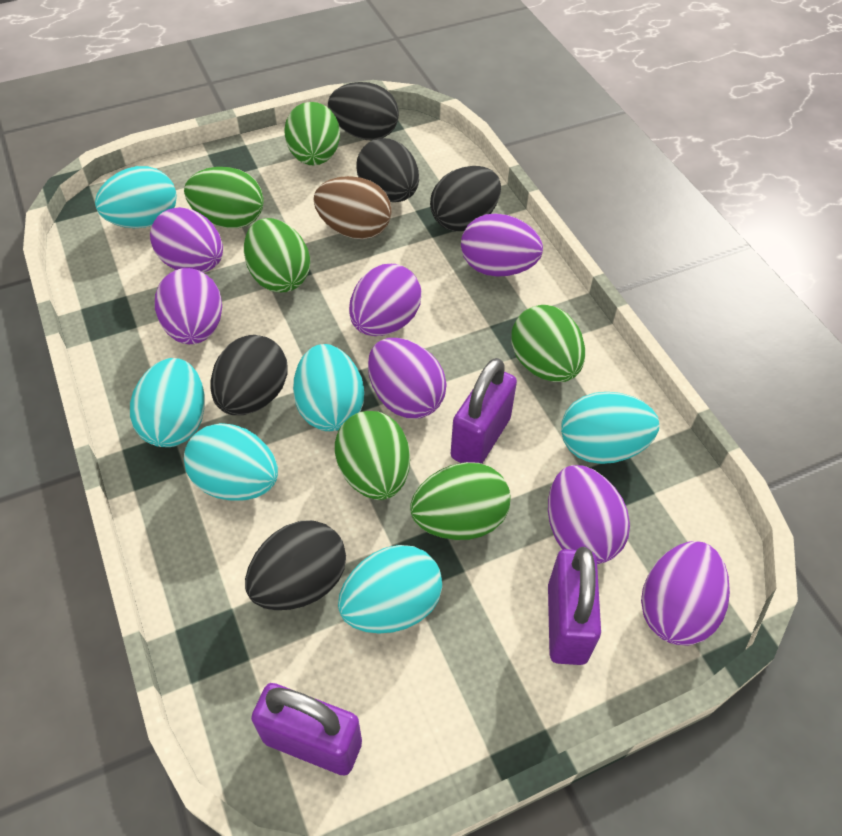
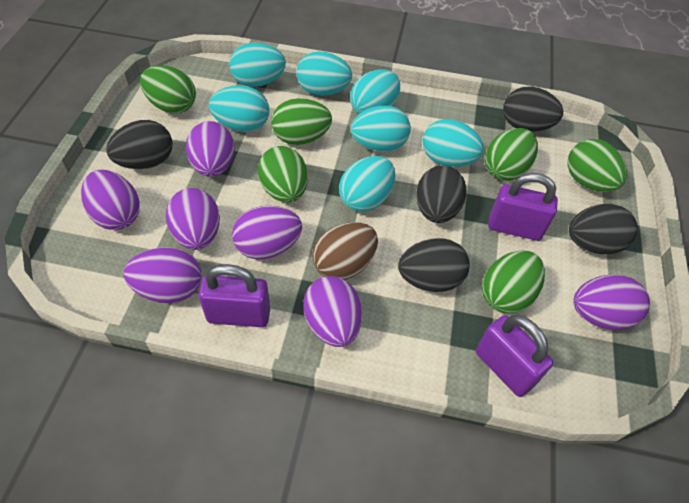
turquoise egg: 6 -> 7

